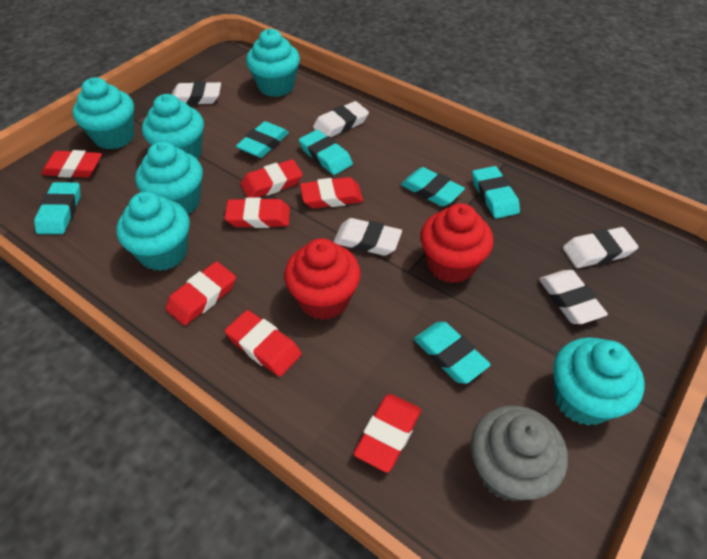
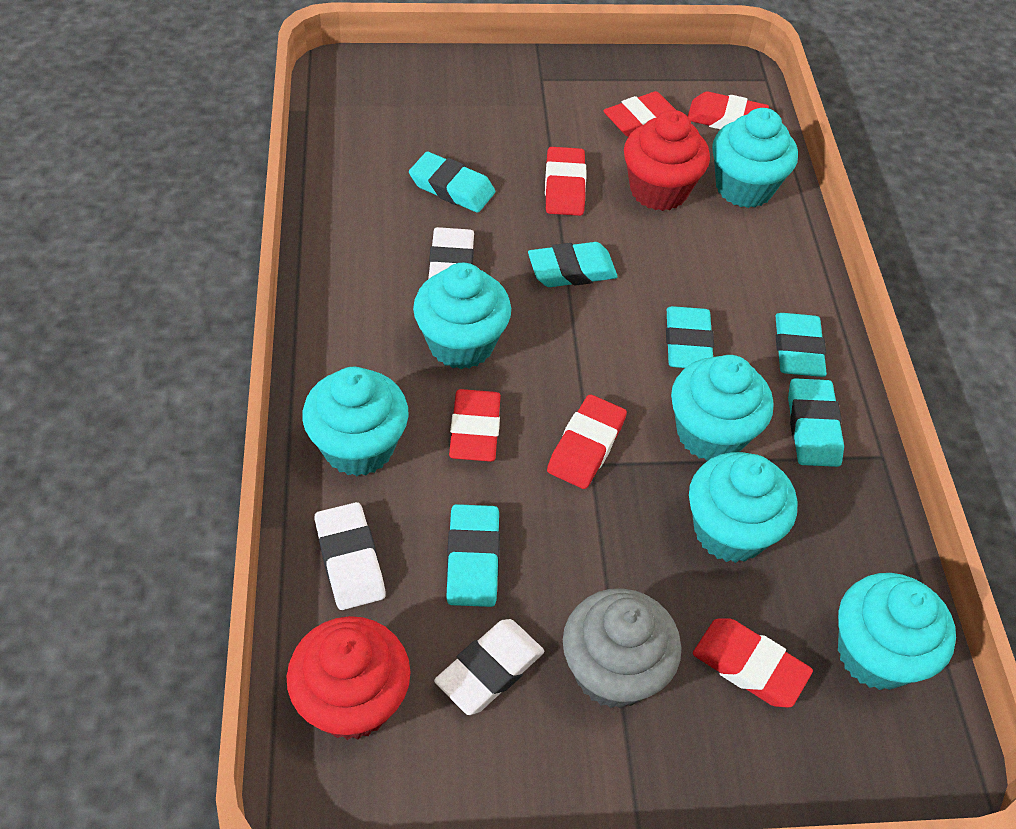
red eraser: 7 -> 6
white eraser: 5 -> 3

